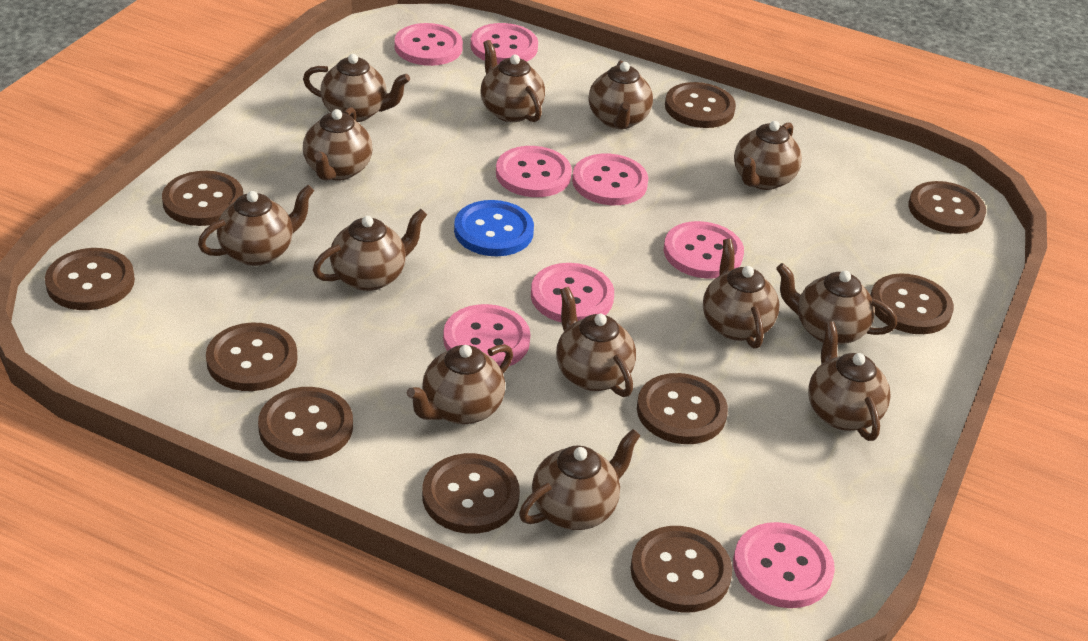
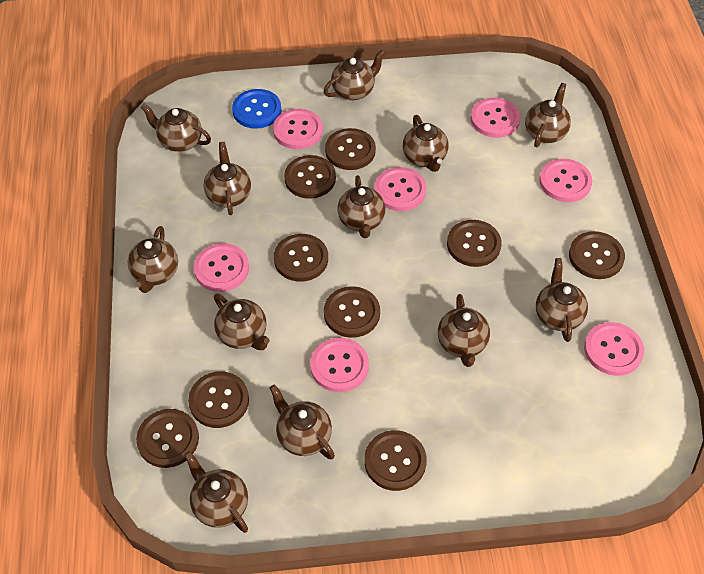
brown button: 10 -> 9
brown teapot: 13 -> 12
pink button: 8 -> 7

